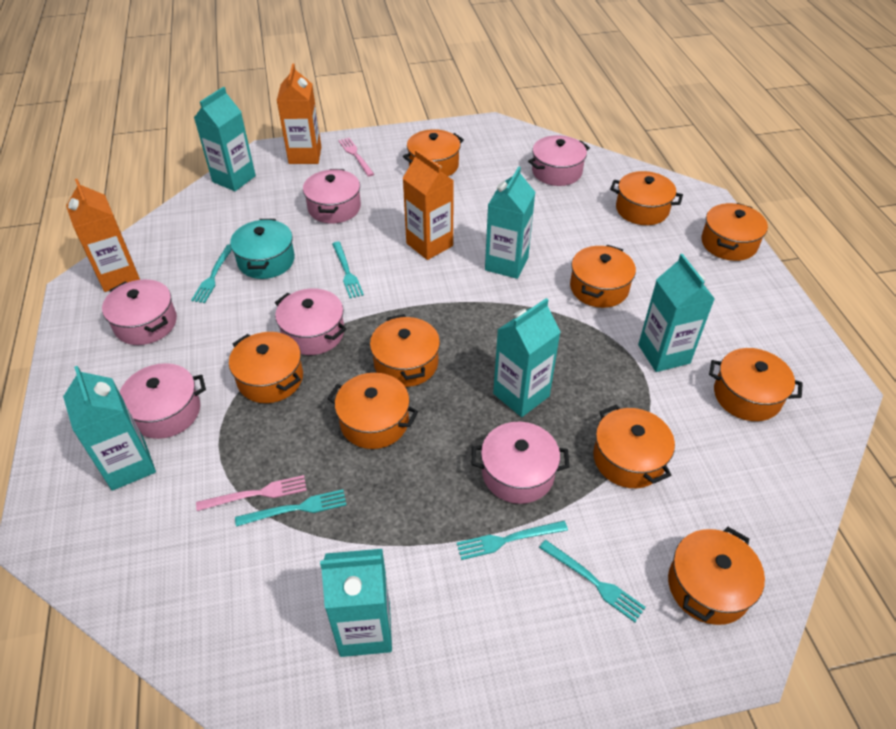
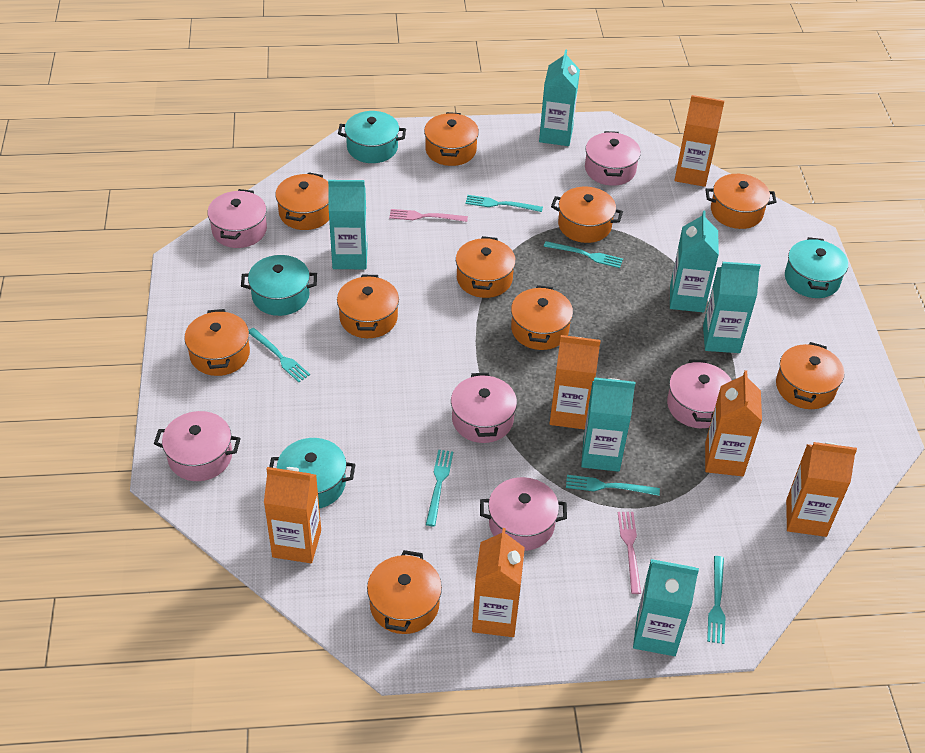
orange carton: 3 -> 6
turquoise fork: 5 -> 6
turquoise pot: 1 -> 4

